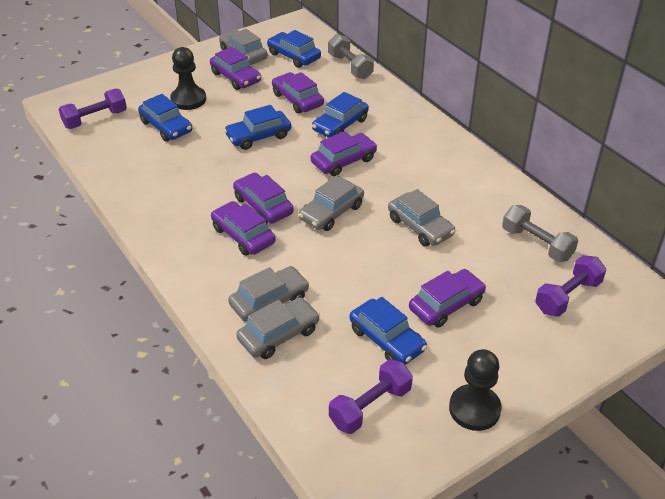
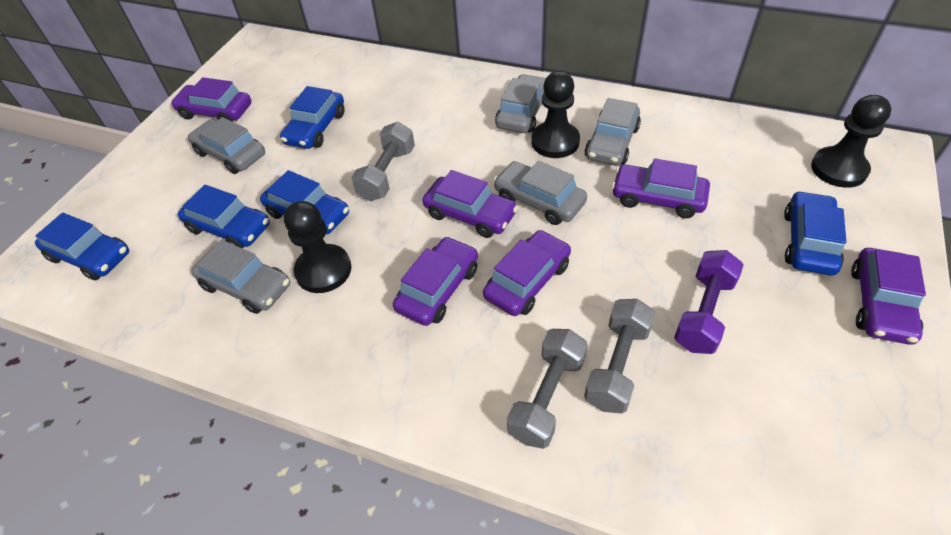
black pawn: 2 -> 3
grey dumbbell: 2 -> 3
purple dumbbell: 3 -> 1

